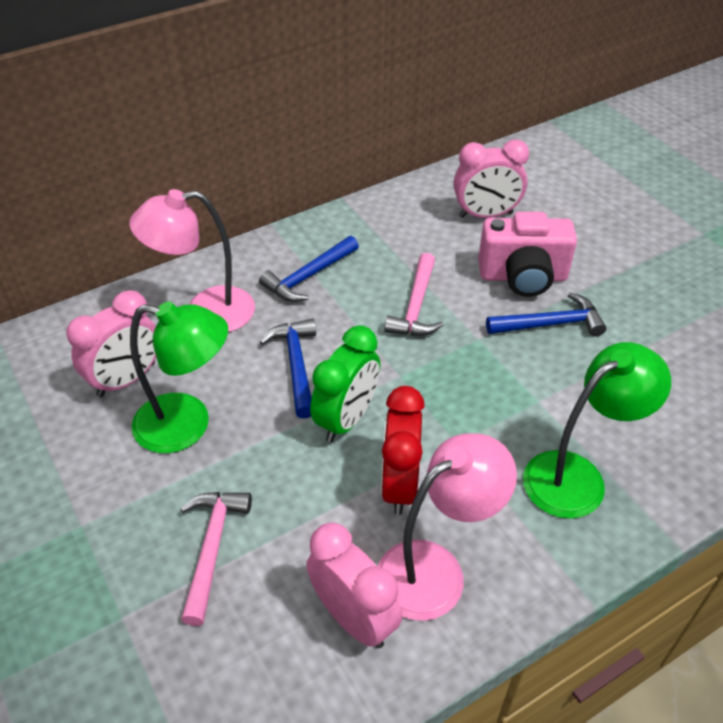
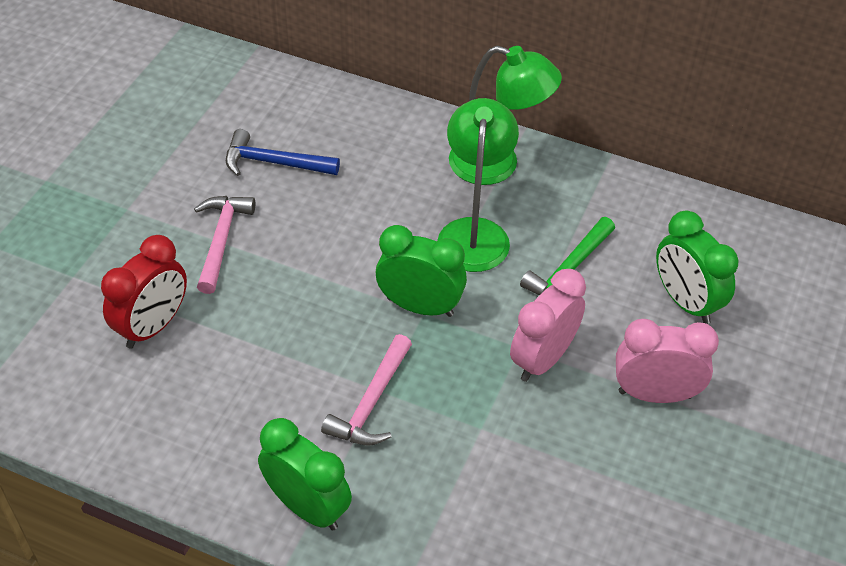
blue hammer: 3 -> 1
green clock: 1 -> 3
green hammer: 0 -> 1
pink camera: 1 -> 0
pink clock: 3 -> 2
pink lamp: 2 -> 0

